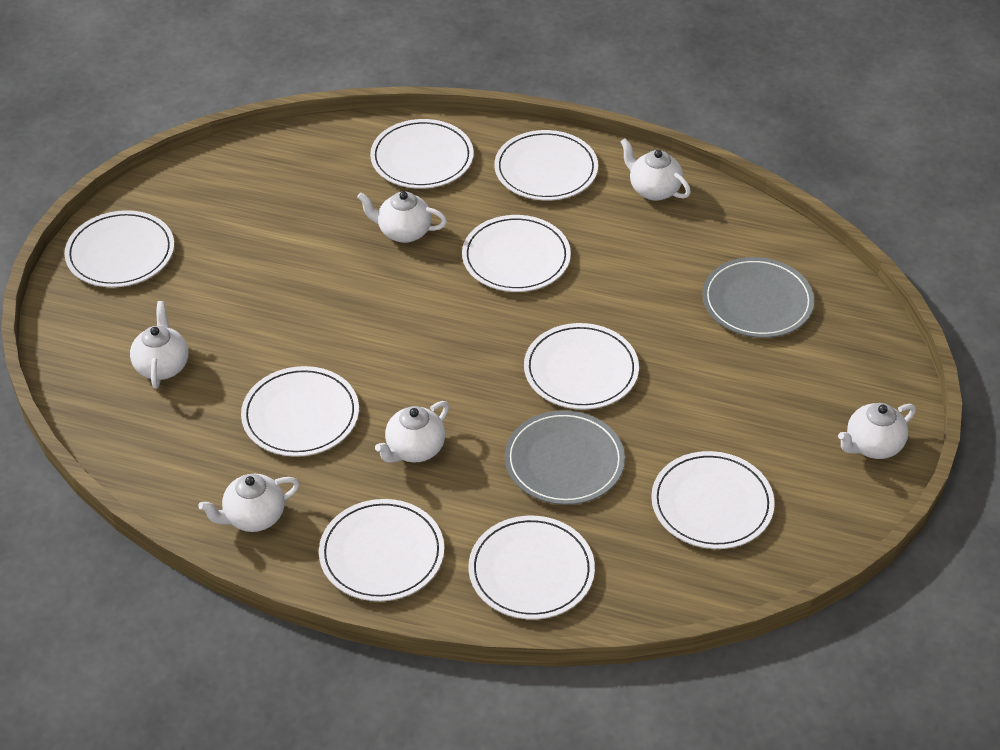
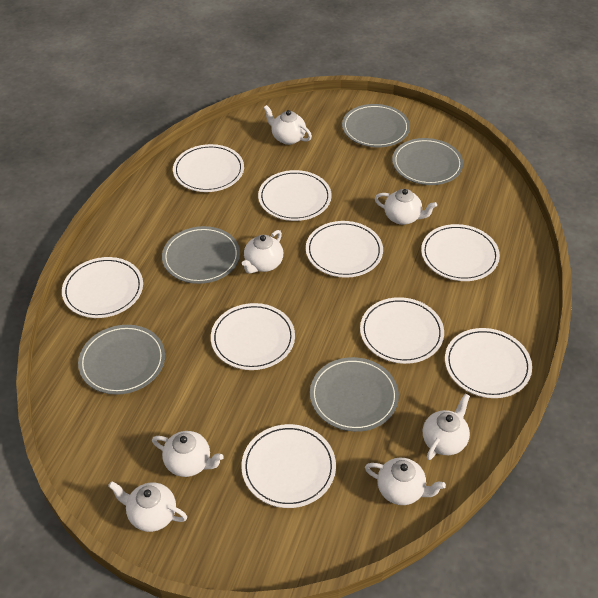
grey plate: 2 -> 5
white teapot: 6 -> 7

